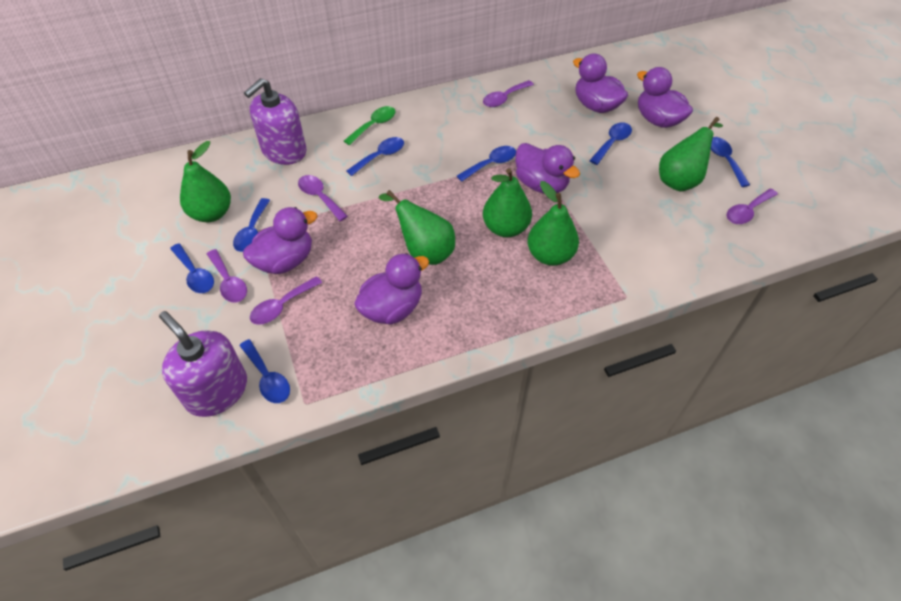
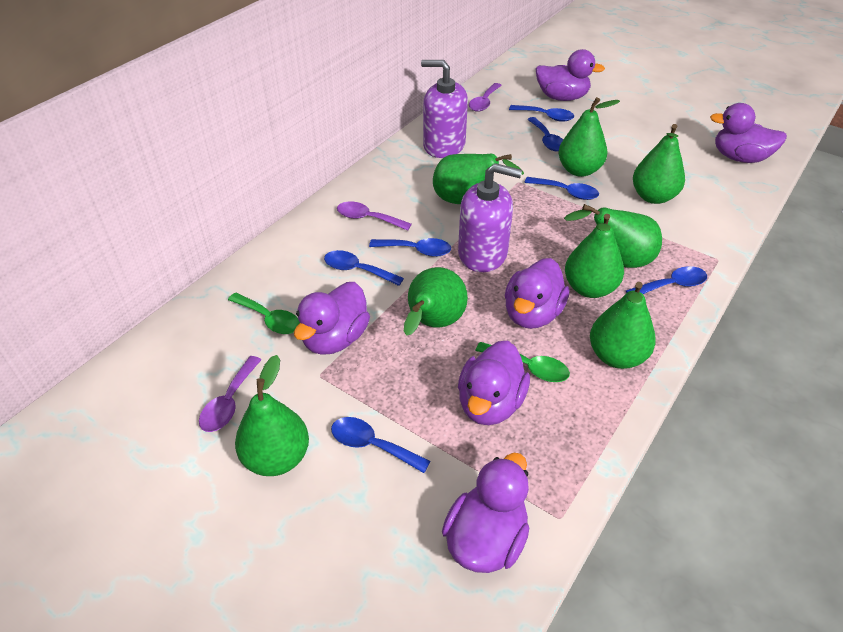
green pear: 5 -> 8
green spoon: 1 -> 2
purple duck: 5 -> 6
purple spoon: 5 -> 3

